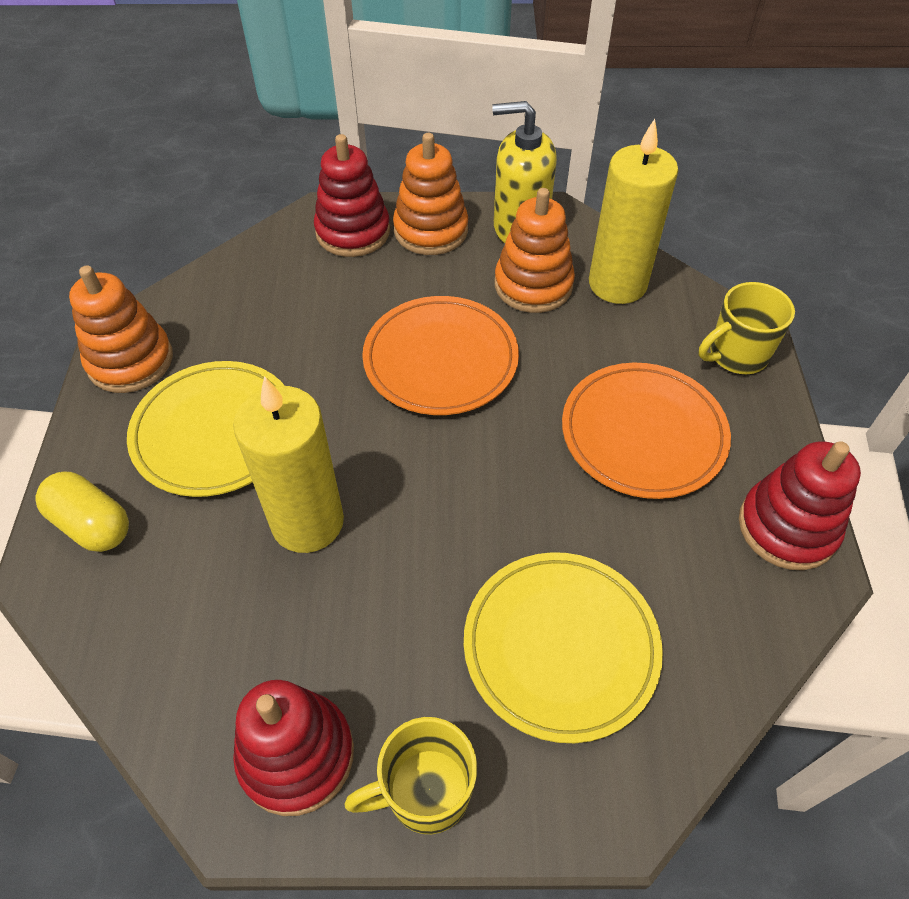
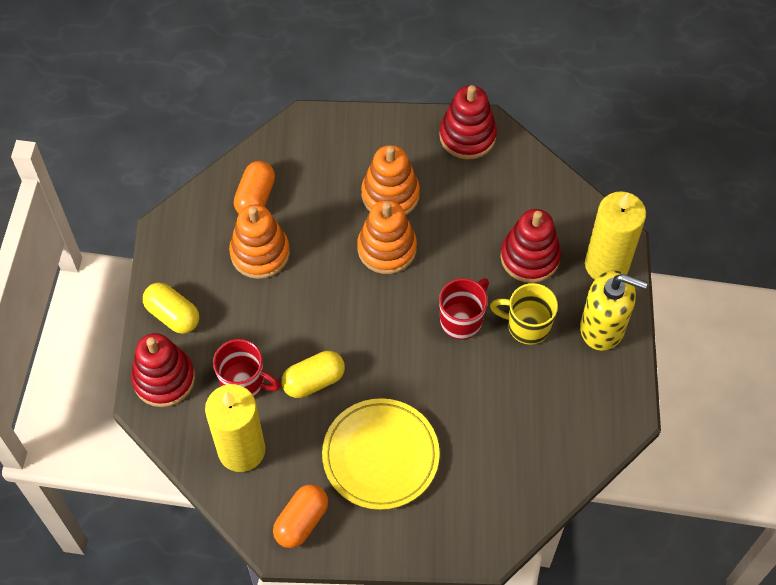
orange capsule: 0 -> 2
orange plate: 2 -> 0
red mug: 0 -> 2
yellow capsule: 1 -> 2
yellow mug: 2 -> 1
yellow plate: 2 -> 1

